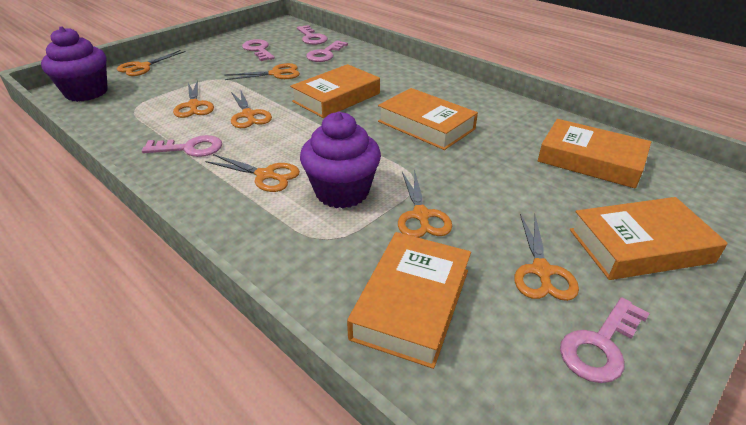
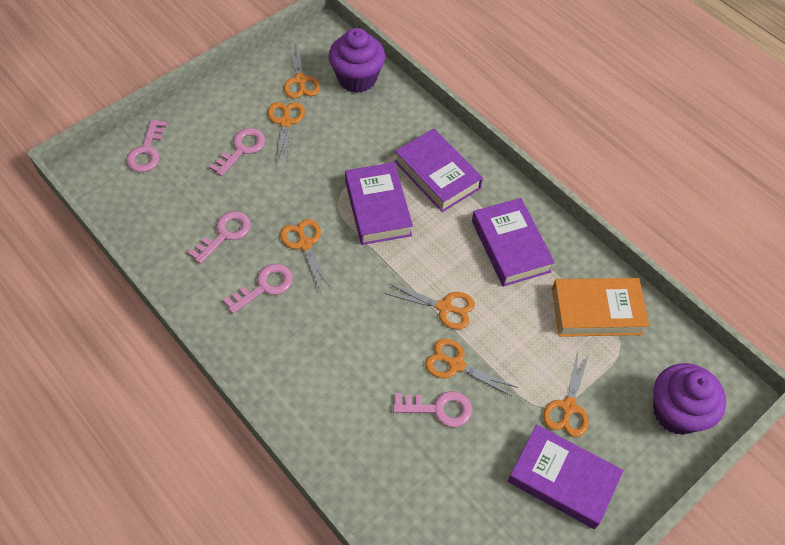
orange book: 5 -> 1
orange scissors: 7 -> 6
purple book: 0 -> 4

